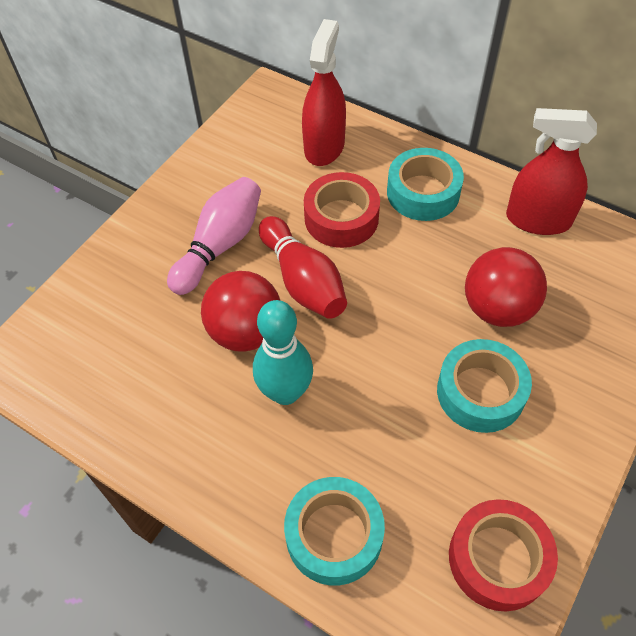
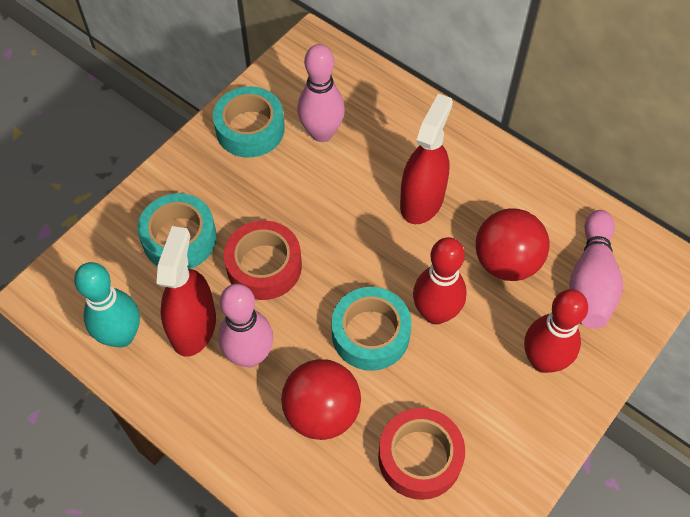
pink bowling pin: 1 -> 3
red bowling pin: 1 -> 2

